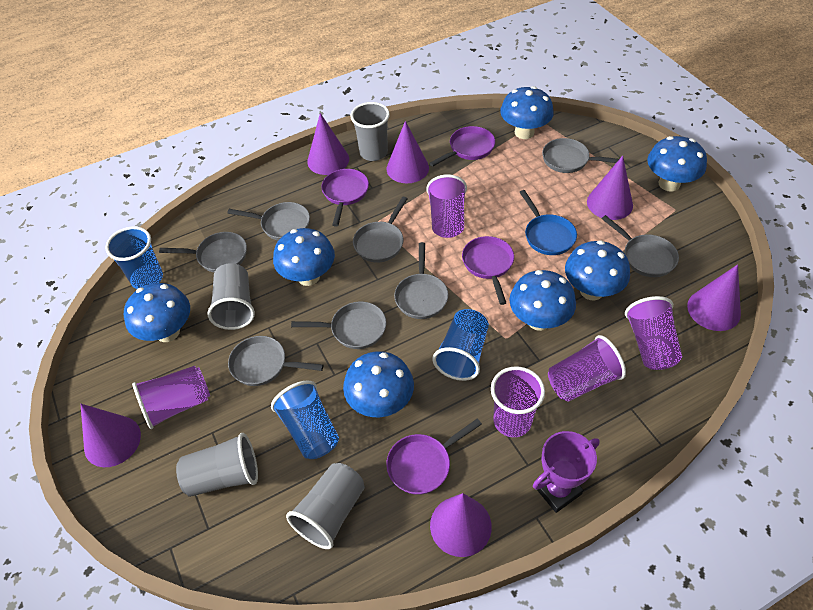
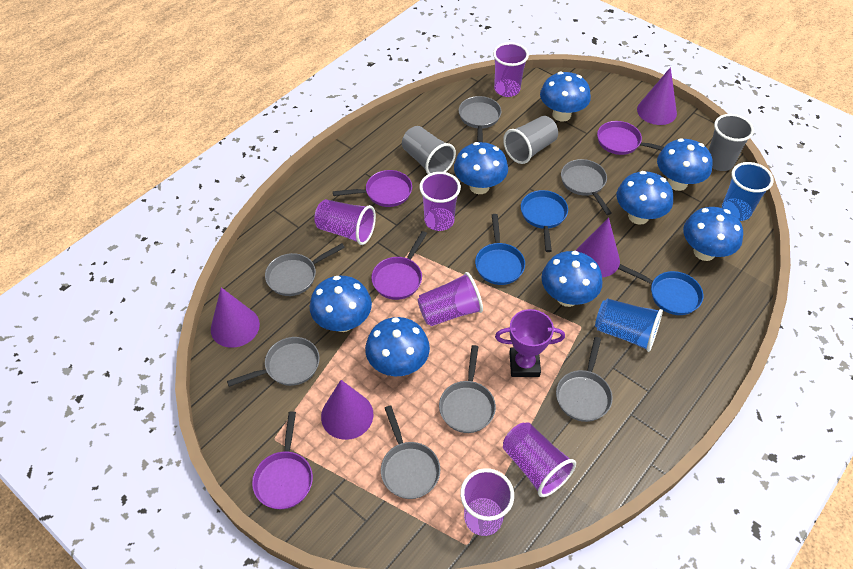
blue cup: 3 -> 2
blue mushroom: 7 -> 8
blue pan: 1 -> 3
grey cup: 4 -> 3
grey pan: 8 -> 7
purple cone: 6 -> 4
purple cup: 5 -> 6

